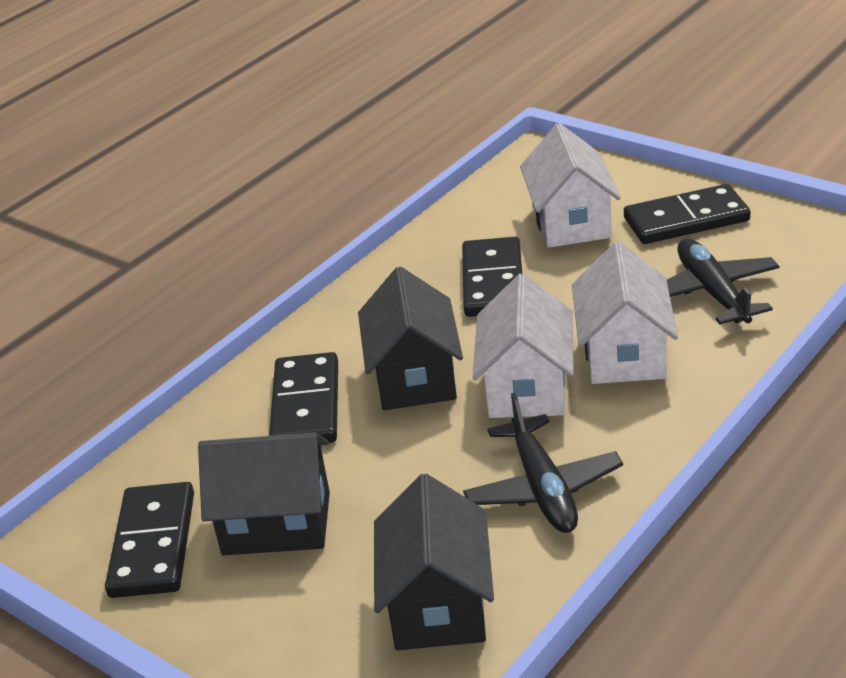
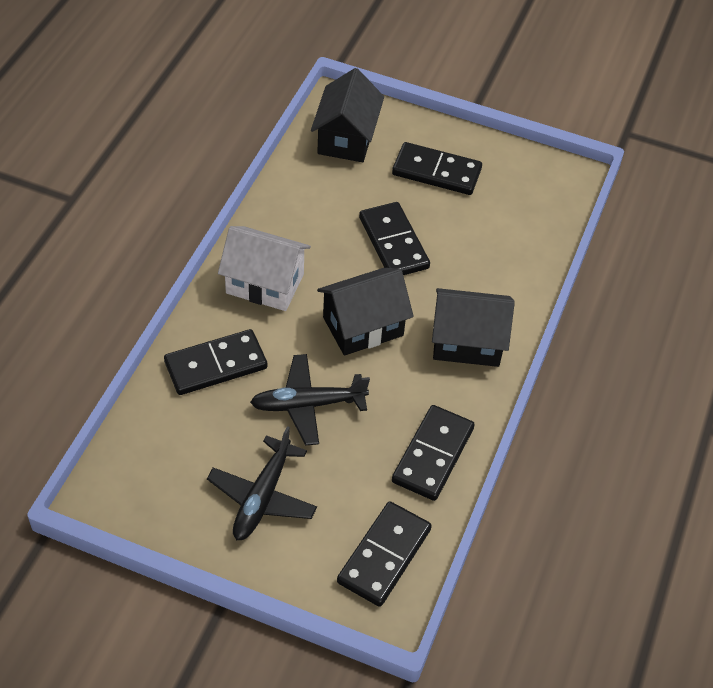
black domino: 4 -> 5
white house: 3 -> 1

